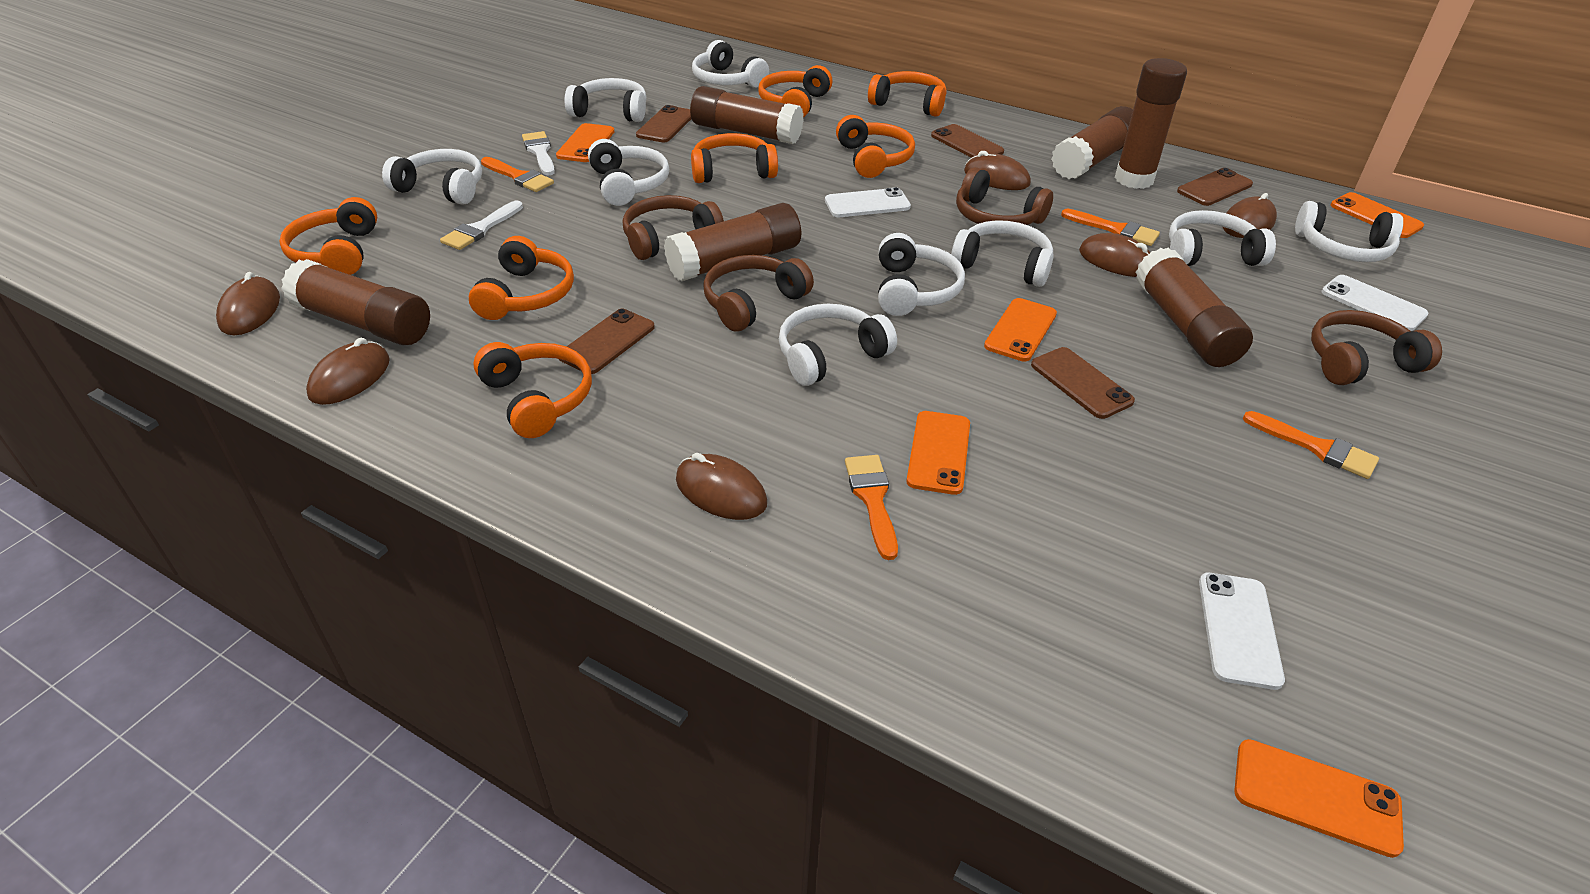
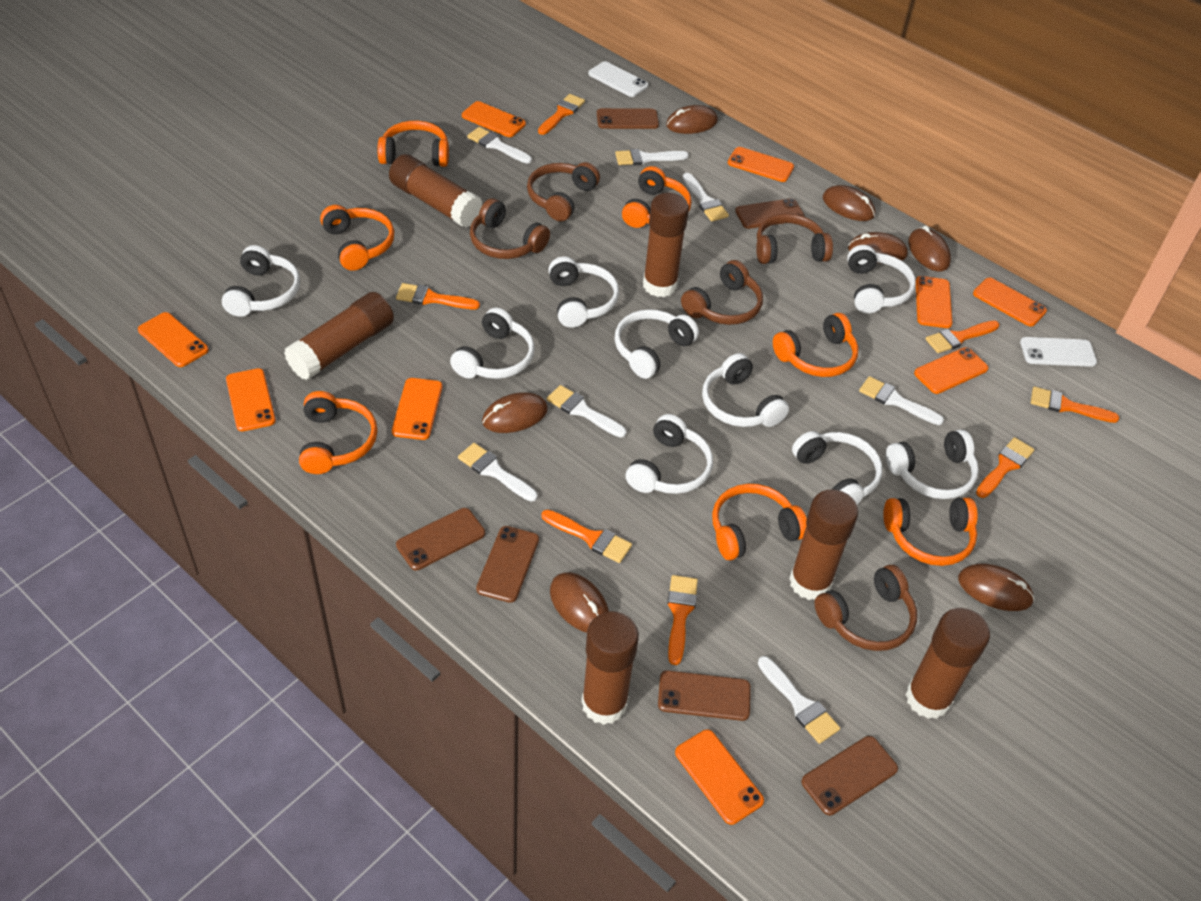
brown headphones: 4 -> 5
brown mouse: 6 -> 7
brown phone: 5 -> 6
orange brush: 4 -> 7
orange phone: 5 -> 9
white brush: 2 -> 7
white phone: 3 -> 2

